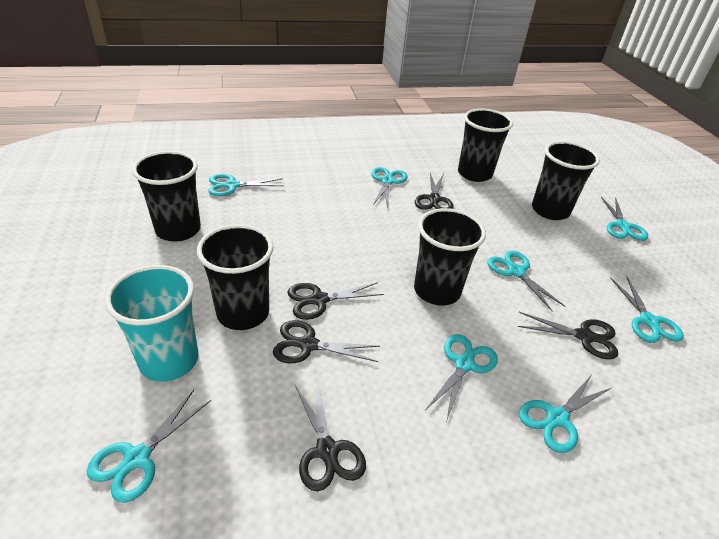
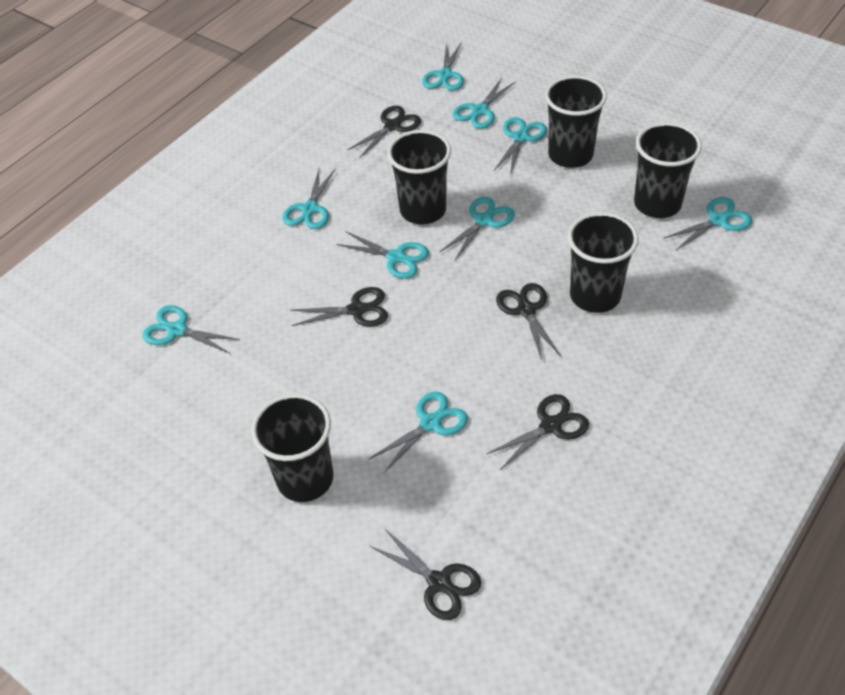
turquoise cup: 1 -> 0
turquoise scissors: 8 -> 9

